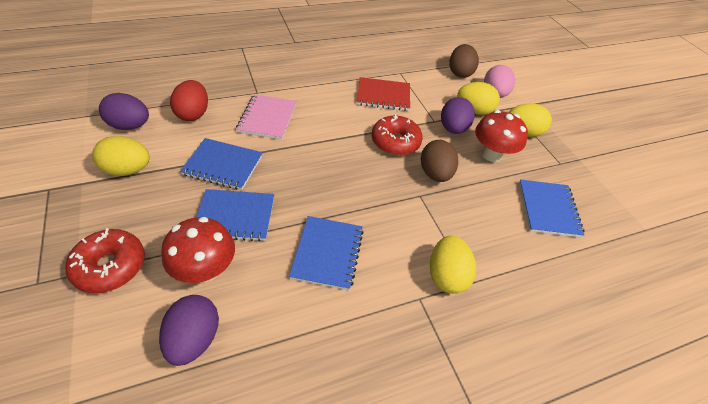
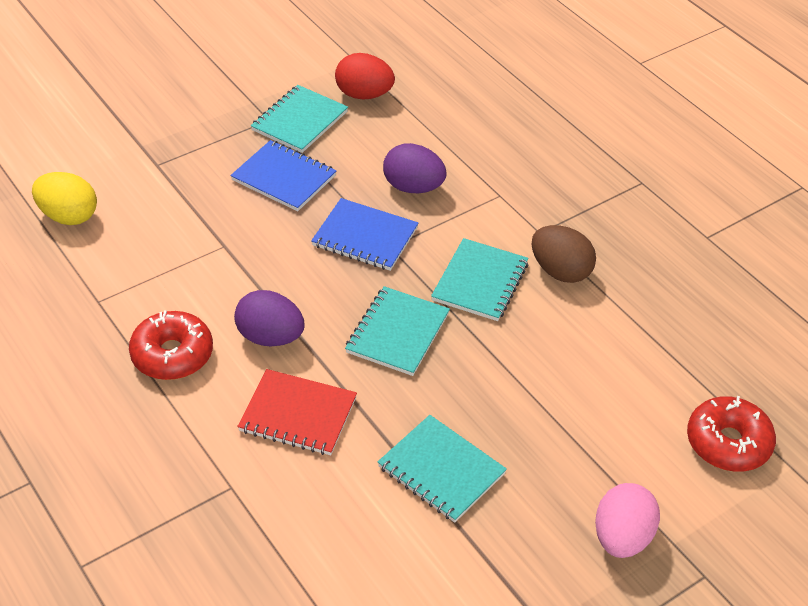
blue notebook: 4 -> 2
brown egg: 2 -> 1
pink notebook: 1 -> 0
purple egg: 3 -> 2
red mushroom: 2 -> 0
turquoise notebook: 0 -> 4
yellow egg: 4 -> 1

